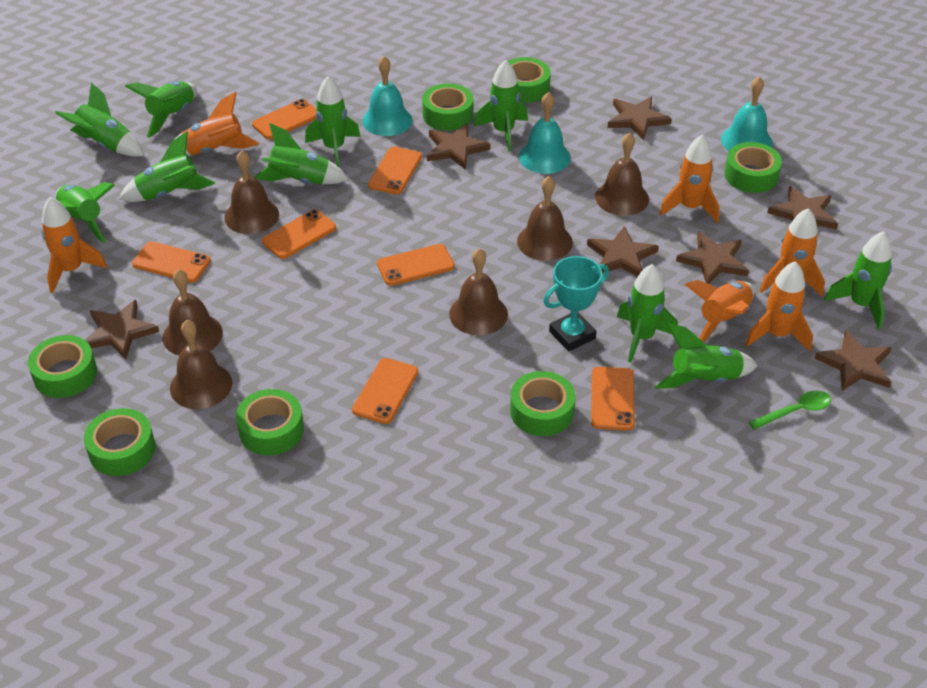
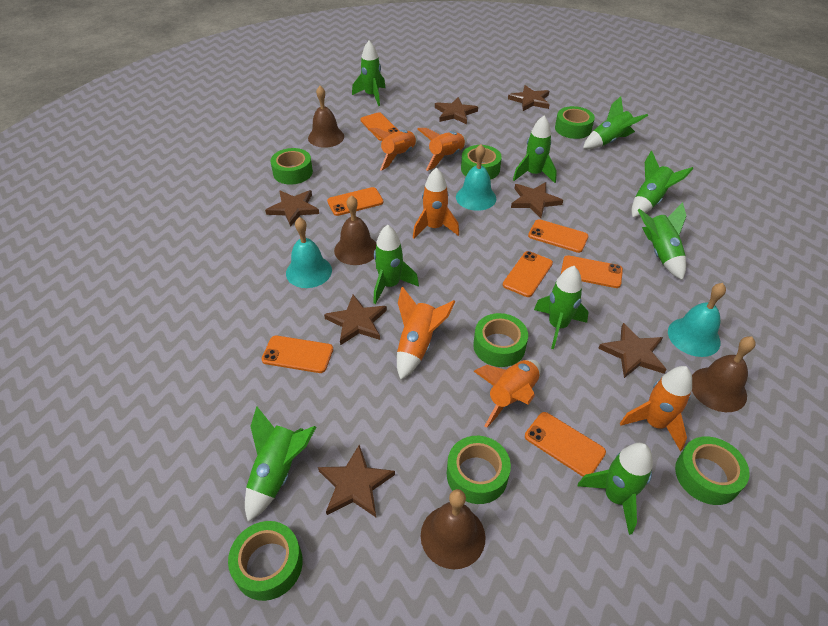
brown bell: 6 -> 4
green rocket: 10 -> 9
green spoon: 1 -> 0
turquoise trophy: 1 -> 0

